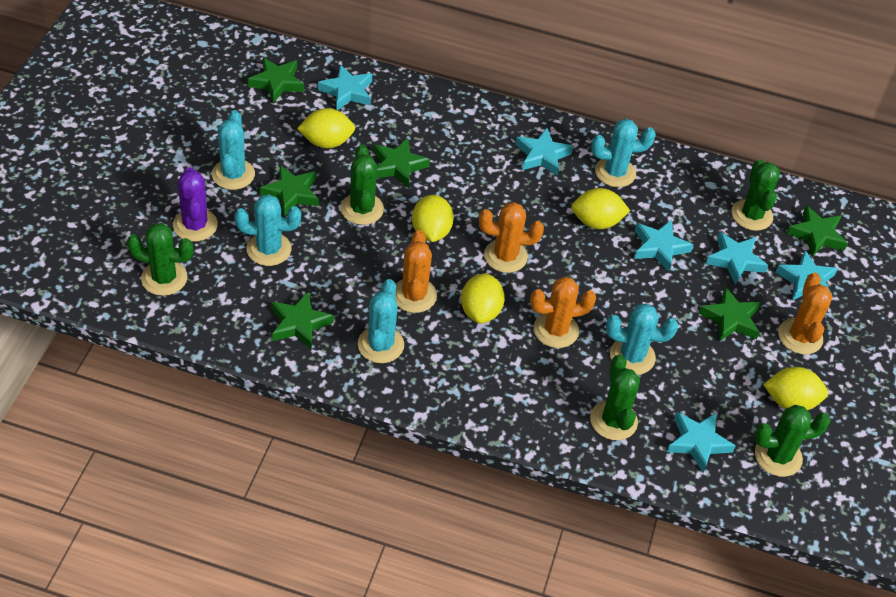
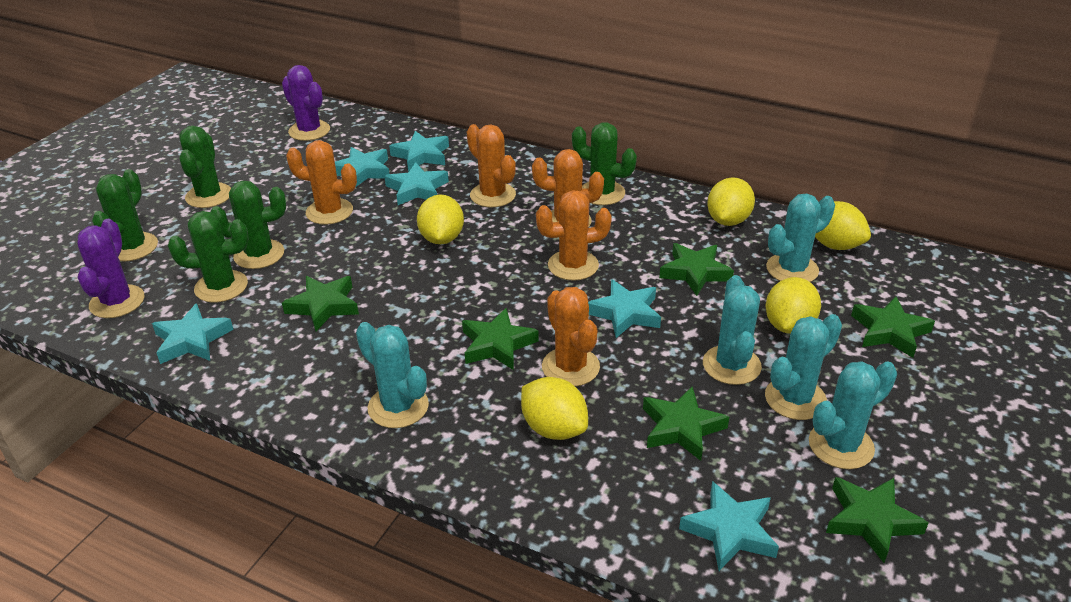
orange cactus: 4 -> 5
purple cactus: 1 -> 2

